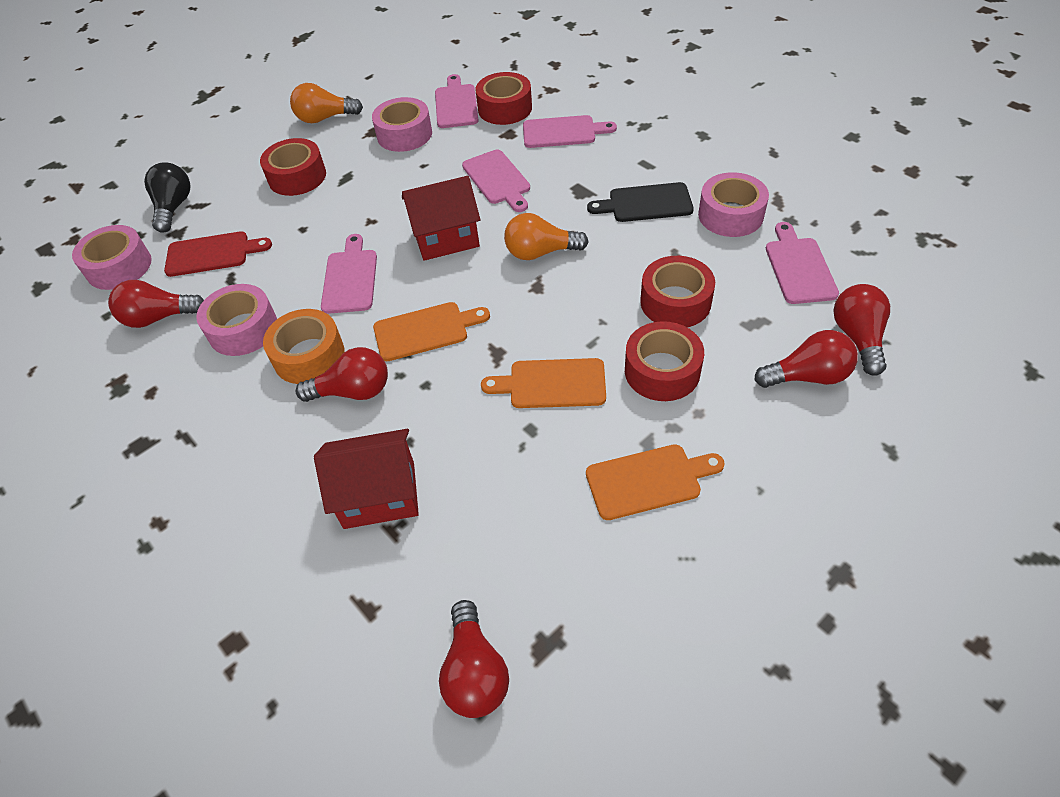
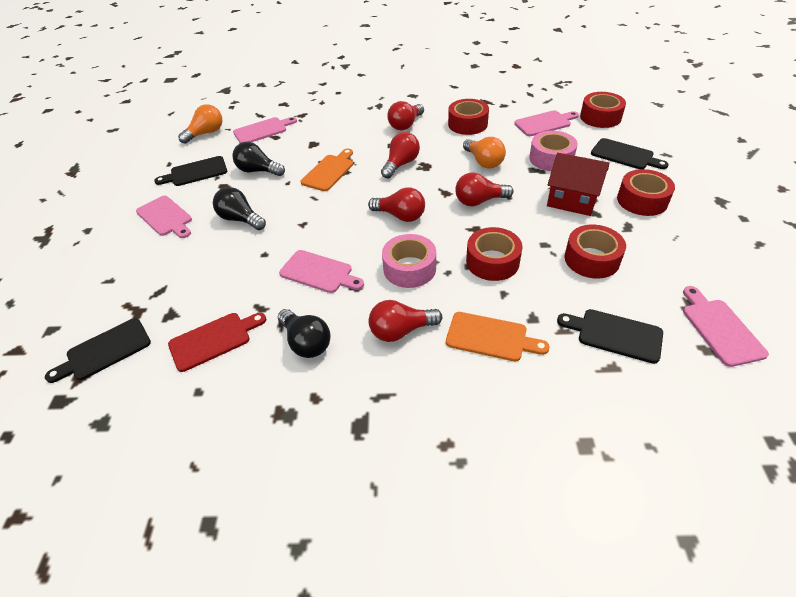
black cutting board: 1 -> 4
black light bulb: 1 -> 3
orange cutting board: 3 -> 2
orange tape: 1 -> 0
pink tape: 4 -> 2
red house: 2 -> 1
red tape: 4 -> 5

